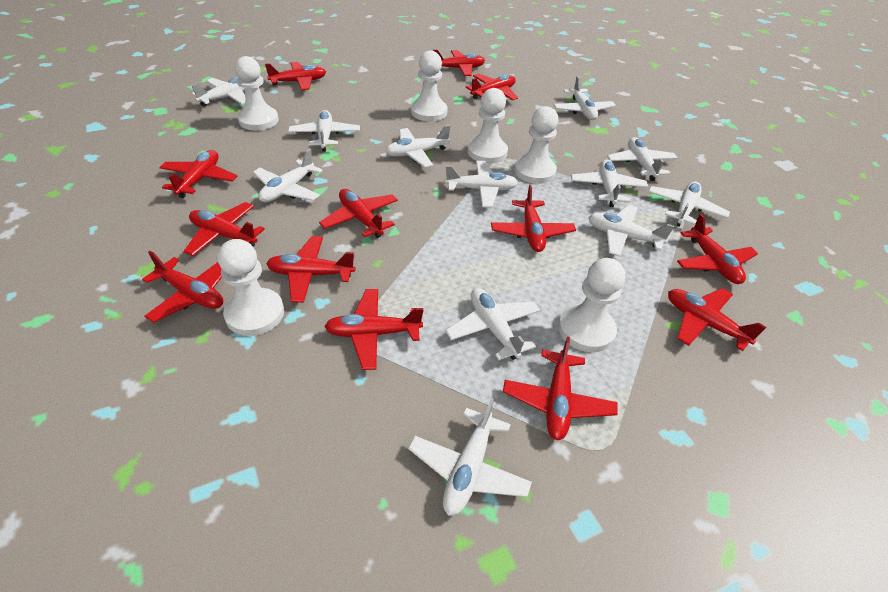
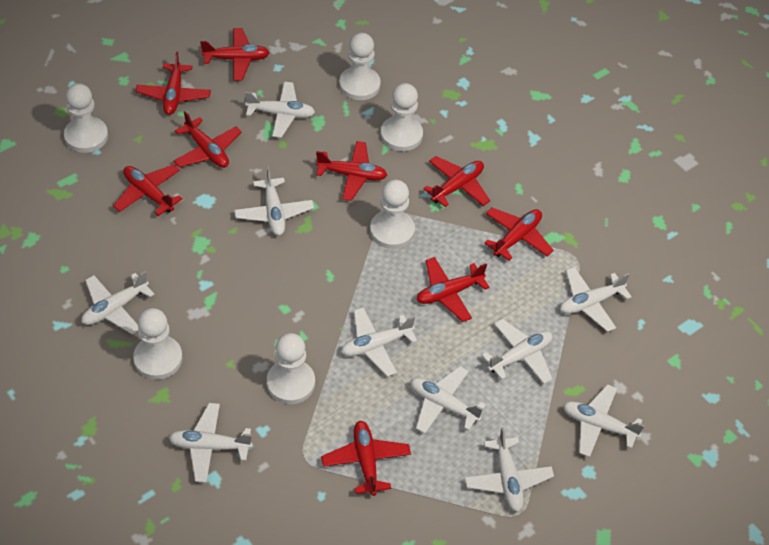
red plane: 13 -> 9
white plane: 12 -> 10

